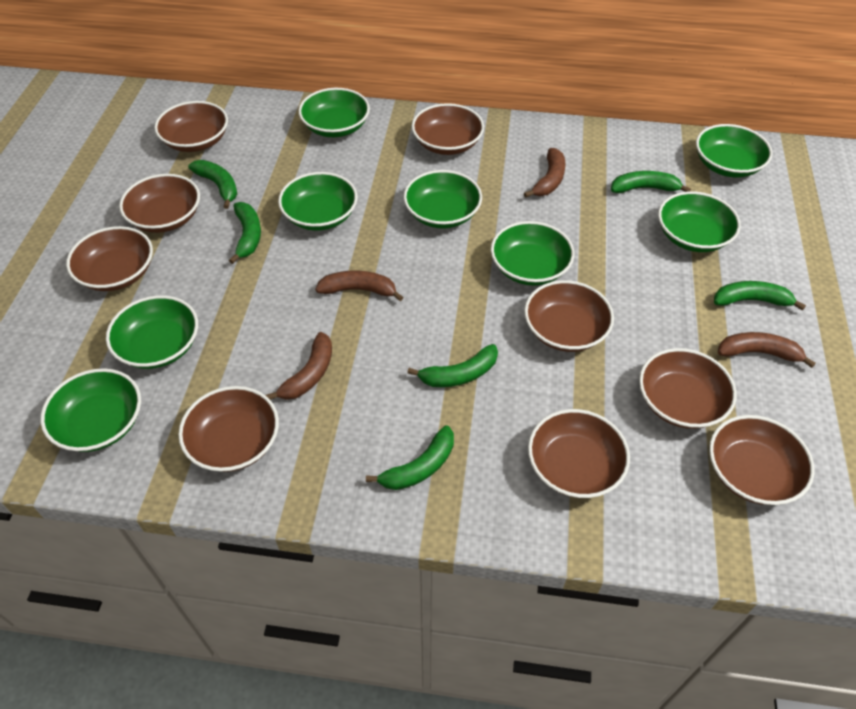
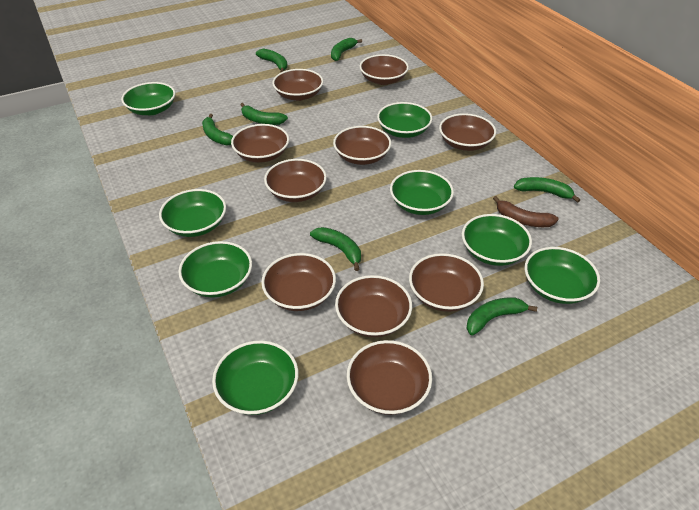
brown banana: 4 -> 1
brown bowl: 9 -> 10
green banana: 6 -> 7

